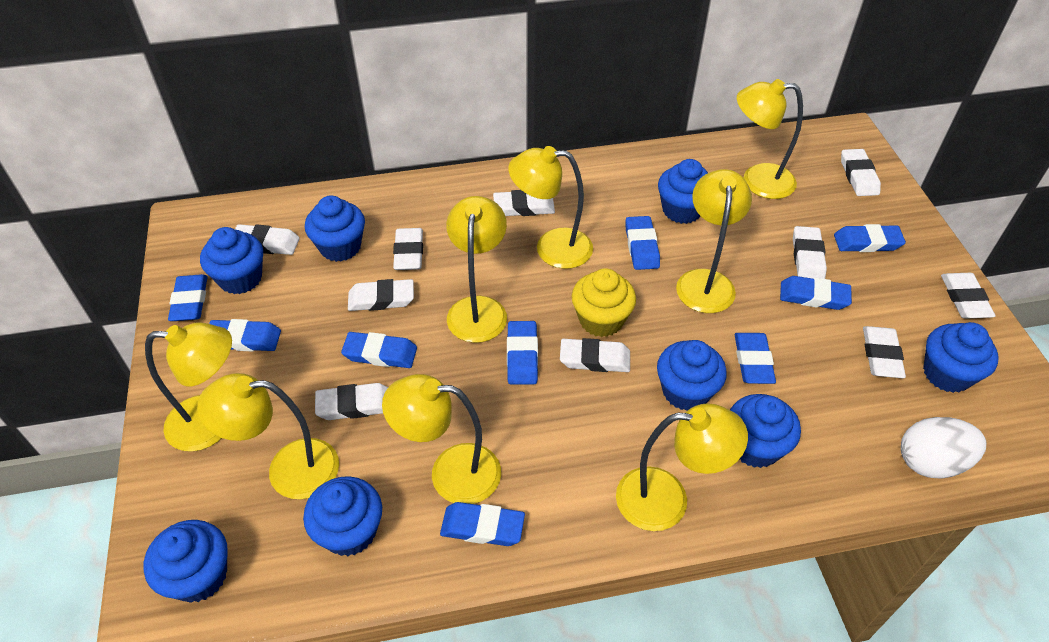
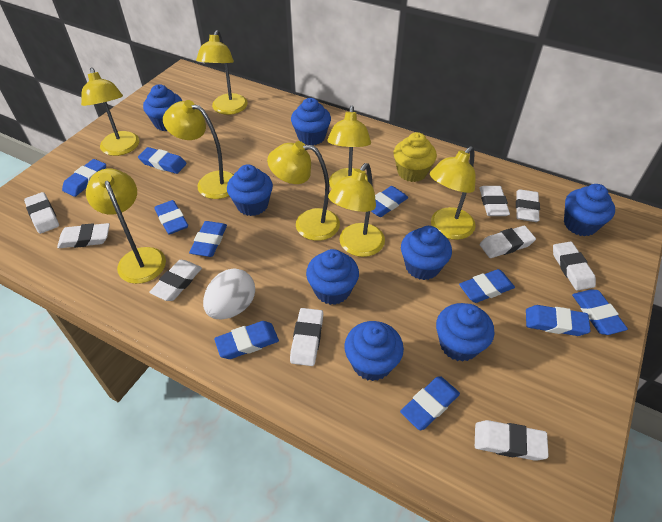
blue eraser: 9 -> 10
white eraser: 10 -> 9

